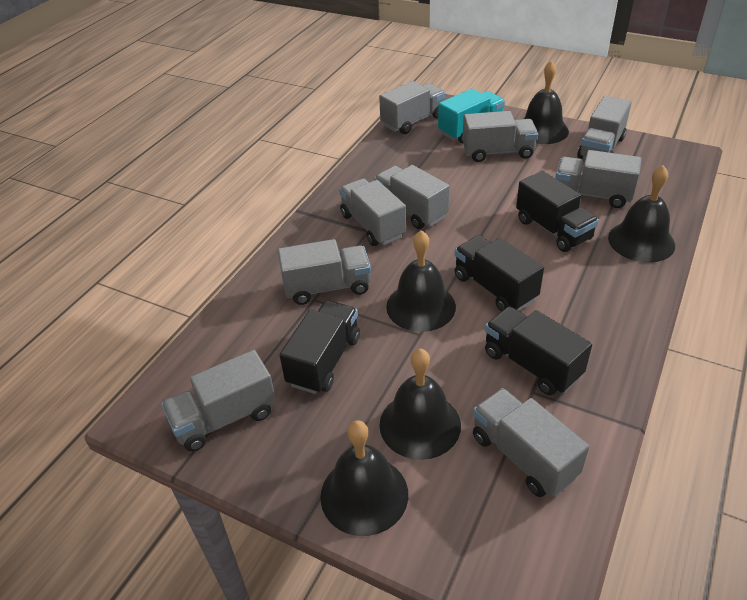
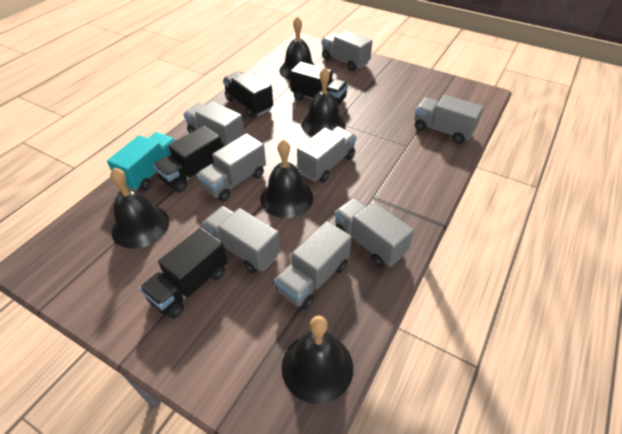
grey truck: 9 -> 8

